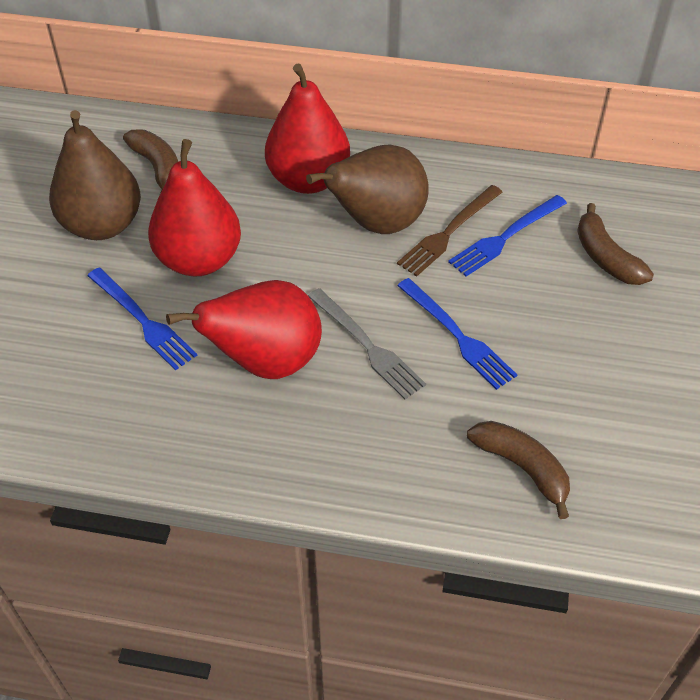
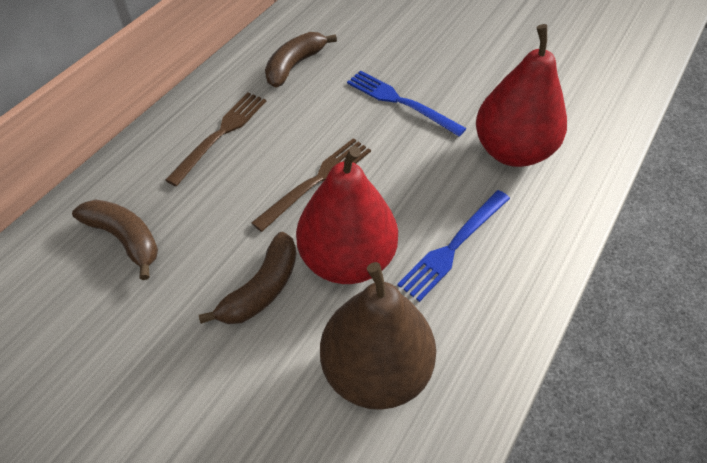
blue fork: 3 -> 2
brown fork: 1 -> 2
brown pear: 2 -> 1
grey fork: 1 -> 0
red pear: 3 -> 2

